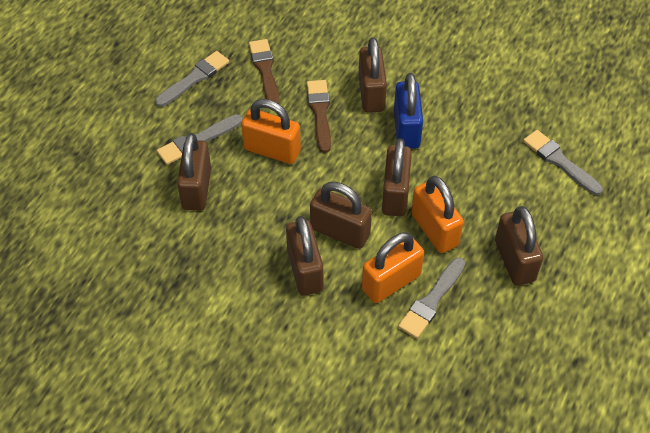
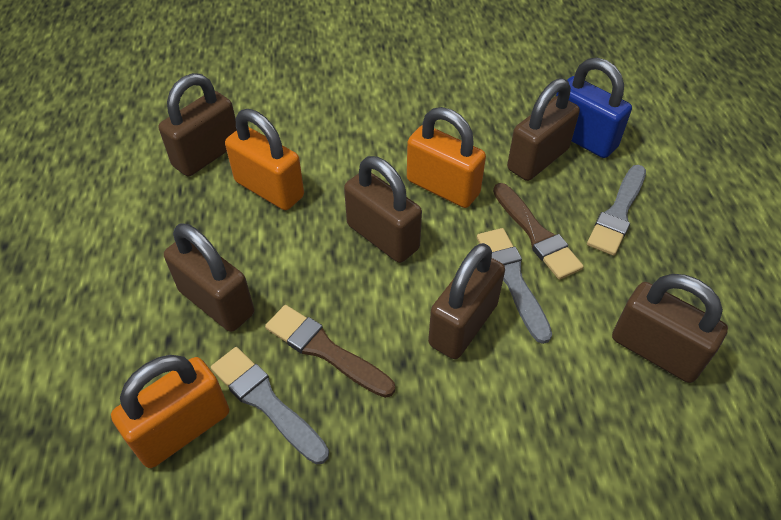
grey brush: 4 -> 3

